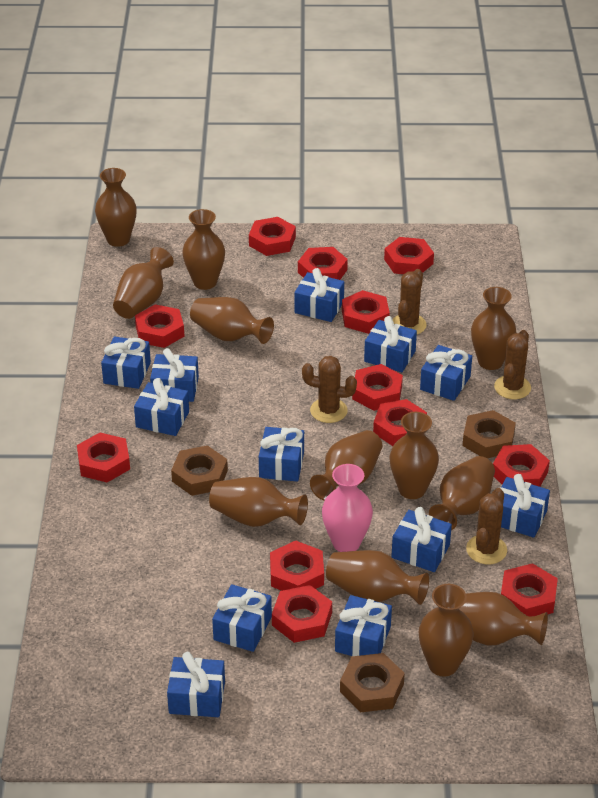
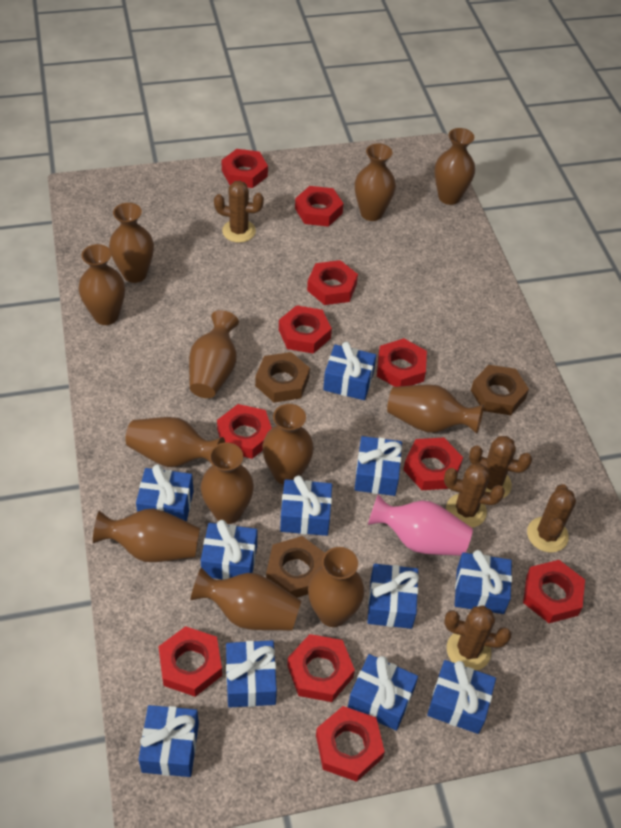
blue gift: 12 -> 11
brown cactus: 4 -> 5
red nut: 12 -> 11

